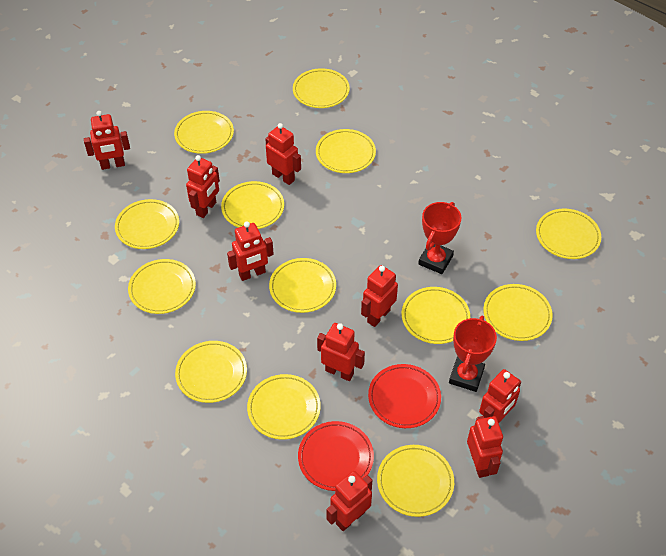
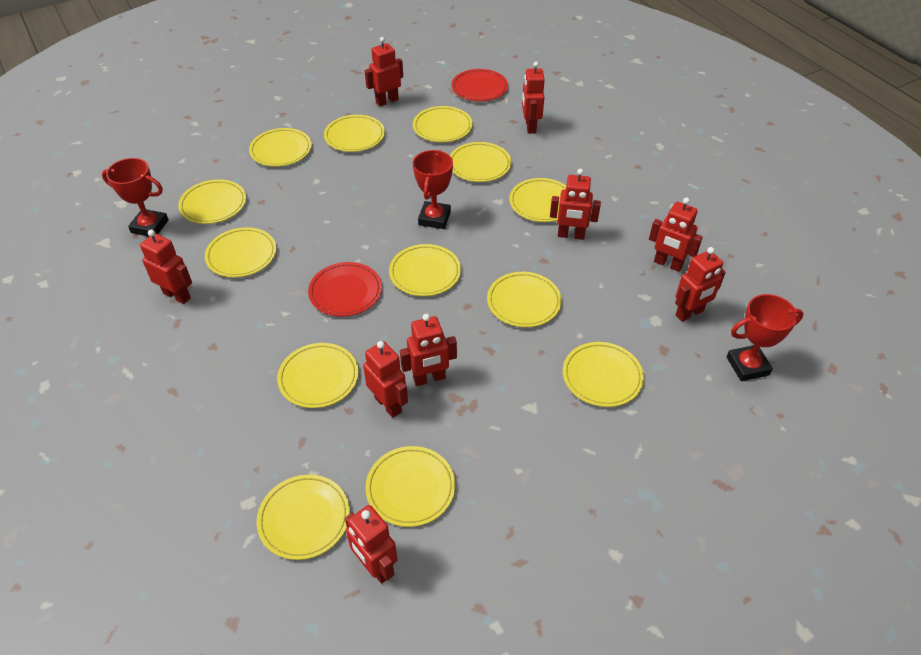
red trophy: 2 -> 3

